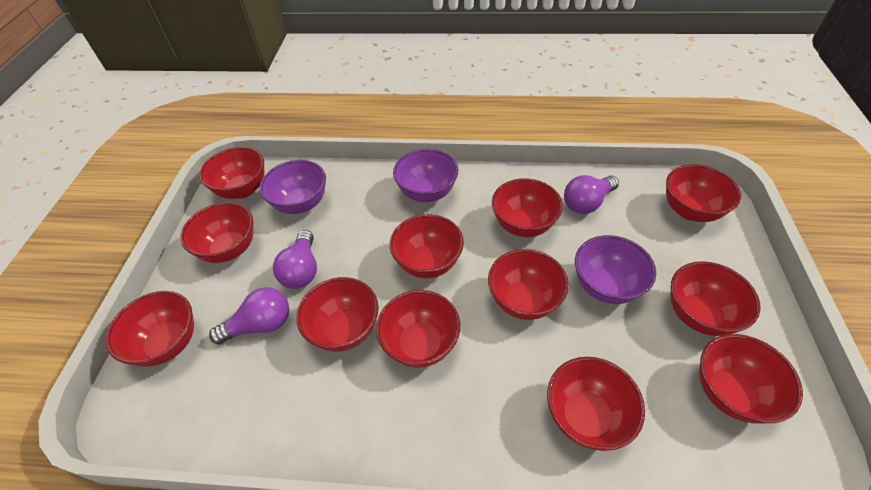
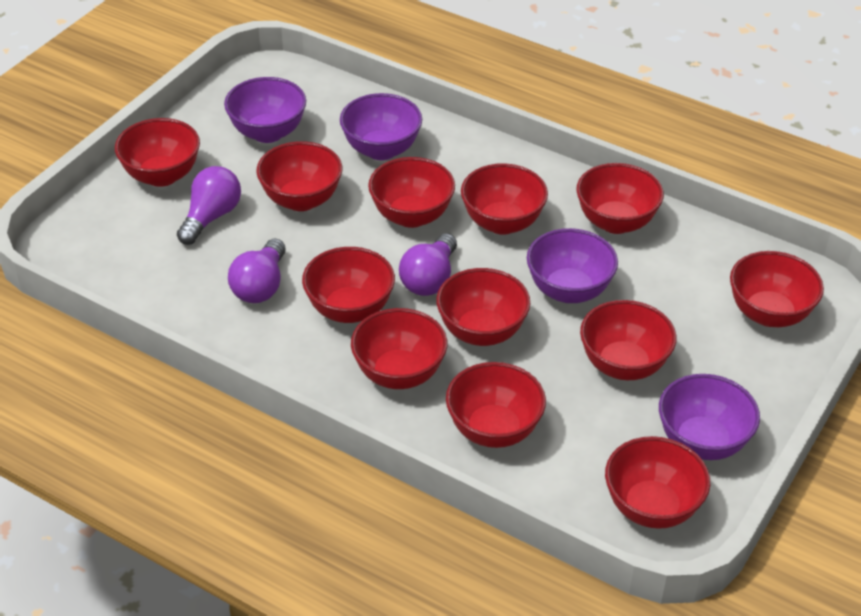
purple bowl: 3 -> 4

